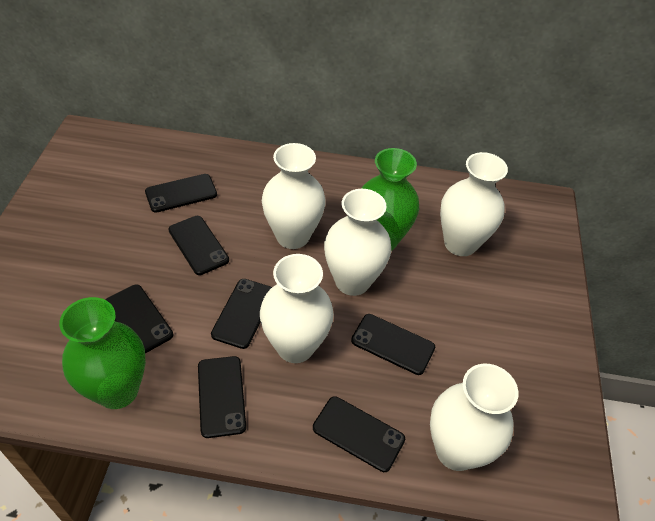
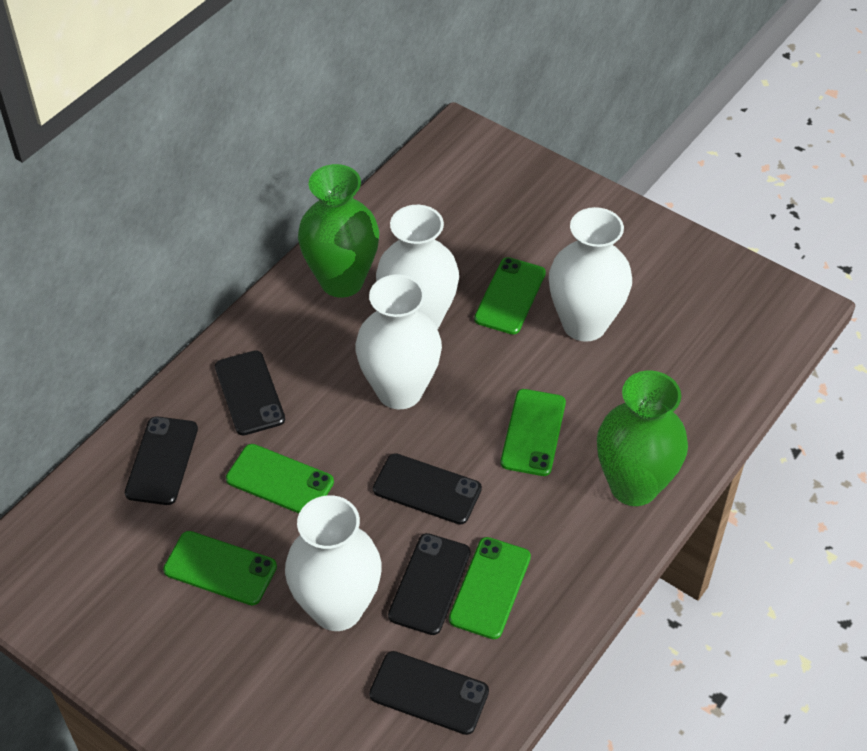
black phone: 7 -> 5
green phone: 0 -> 5
white vase: 5 -> 4

